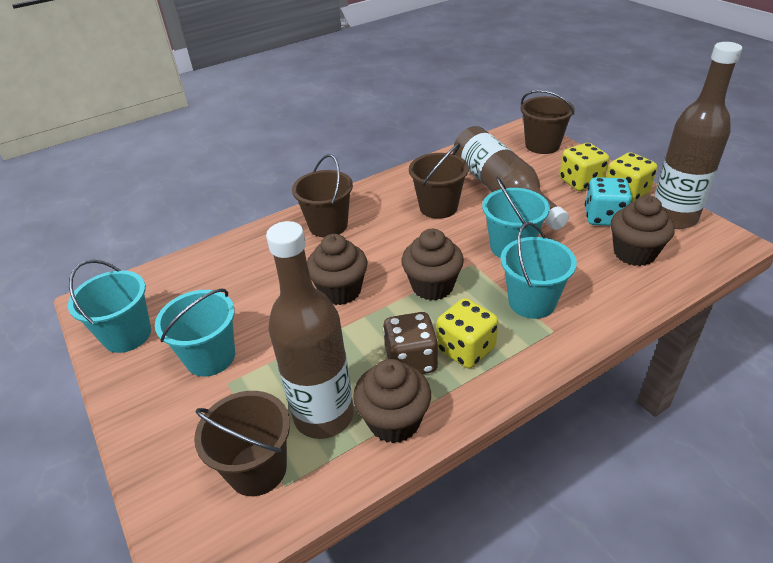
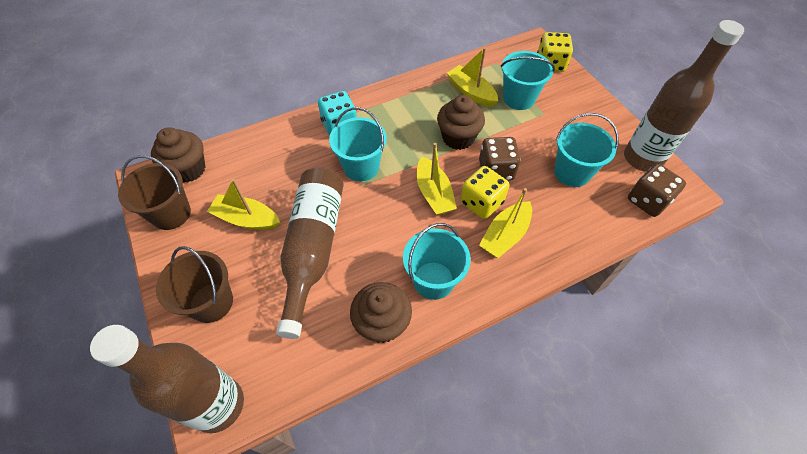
brown bucket: 4 -> 2
brown cupcake: 4 -> 3
brown dice: 1 -> 2
yellow boat: 0 -> 4
yellow dice: 3 -> 2

